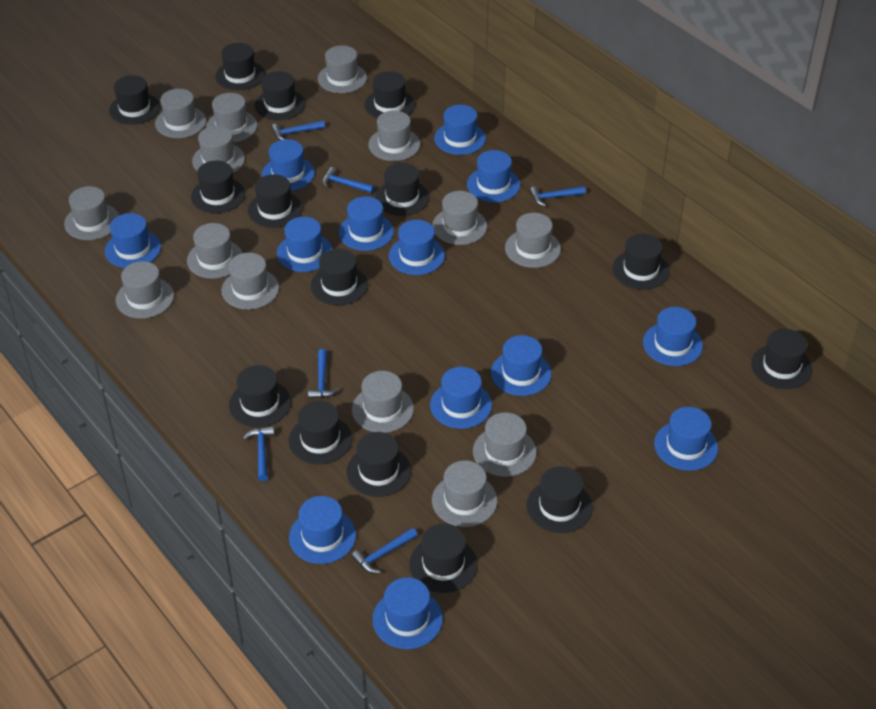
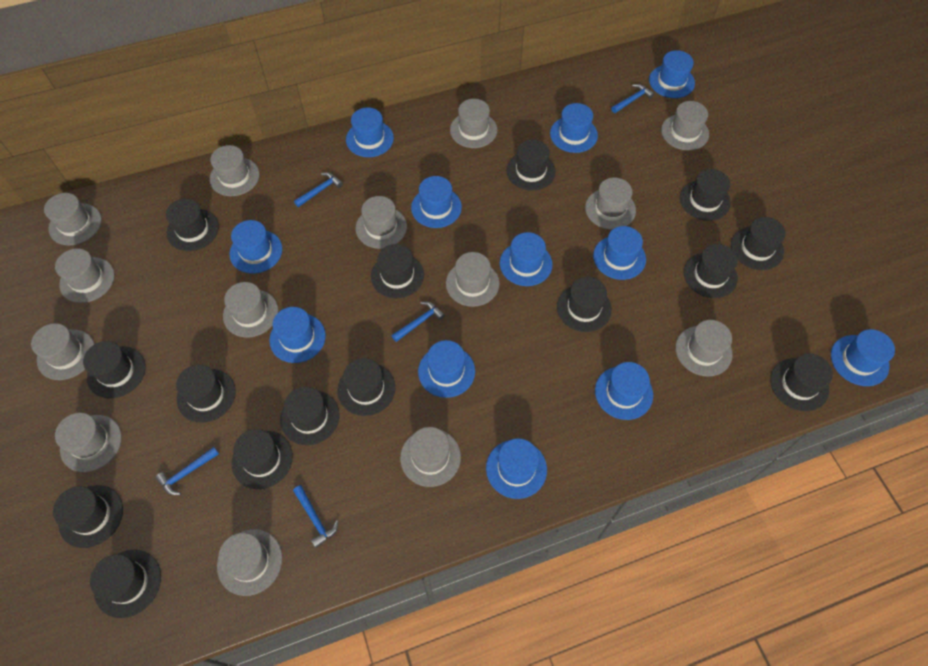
blue hammer: 6 -> 5
blue hat: 13 -> 12

